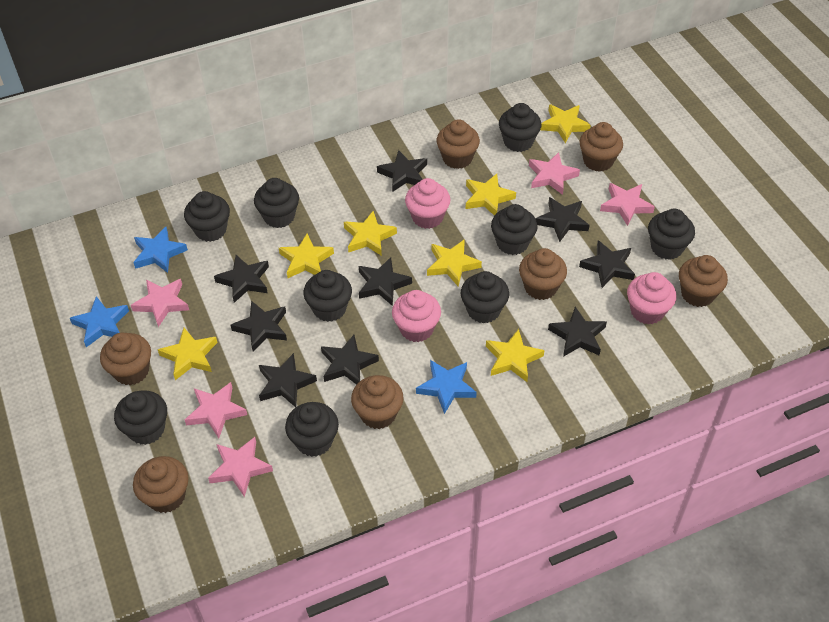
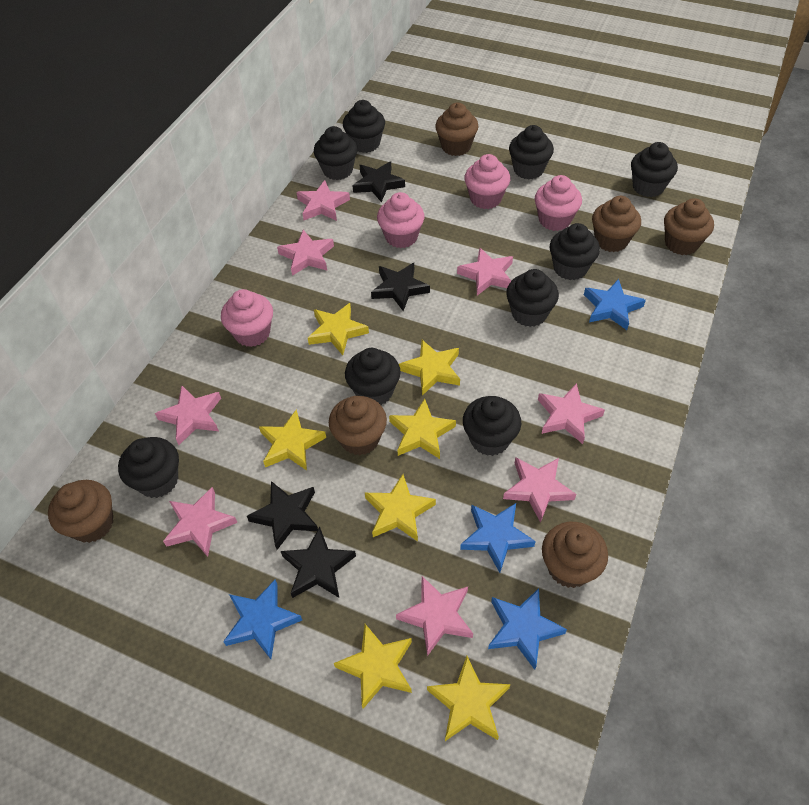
black star: 9 -> 4
blue star: 3 -> 4
brown cupcake: 7 -> 6
pink cupcake: 3 -> 4
pink star: 5 -> 8

